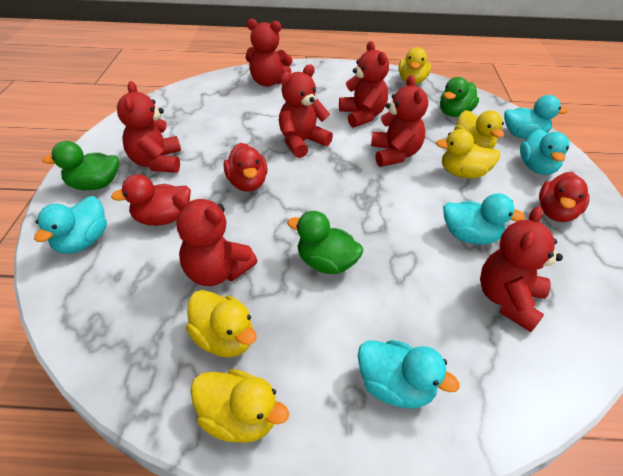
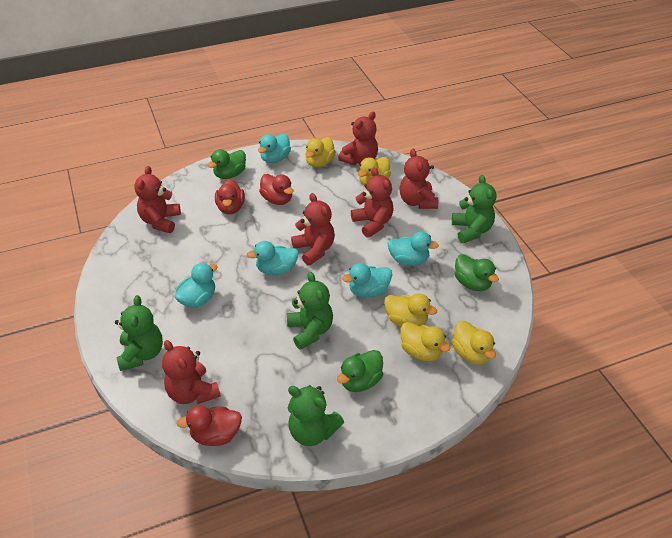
green teddy bear: 0 -> 4
red teddy bear: 7 -> 6

